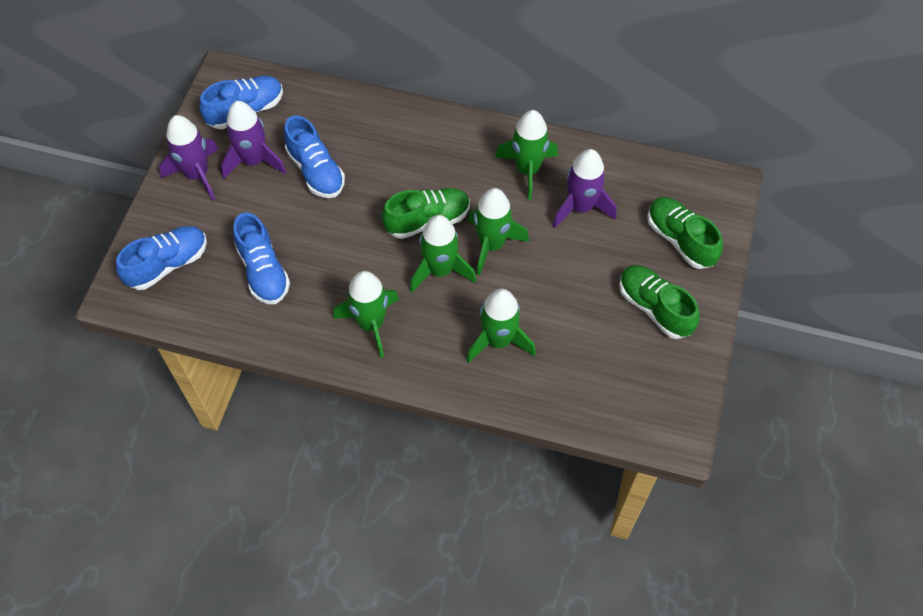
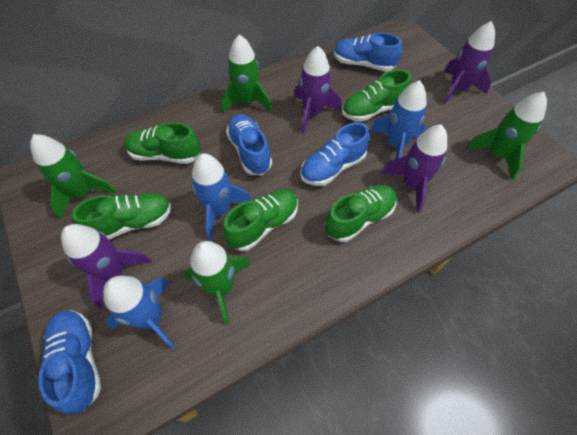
blue rocket: 0 -> 3
green rocket: 5 -> 4
green shoe: 3 -> 5
purple rocket: 3 -> 4

